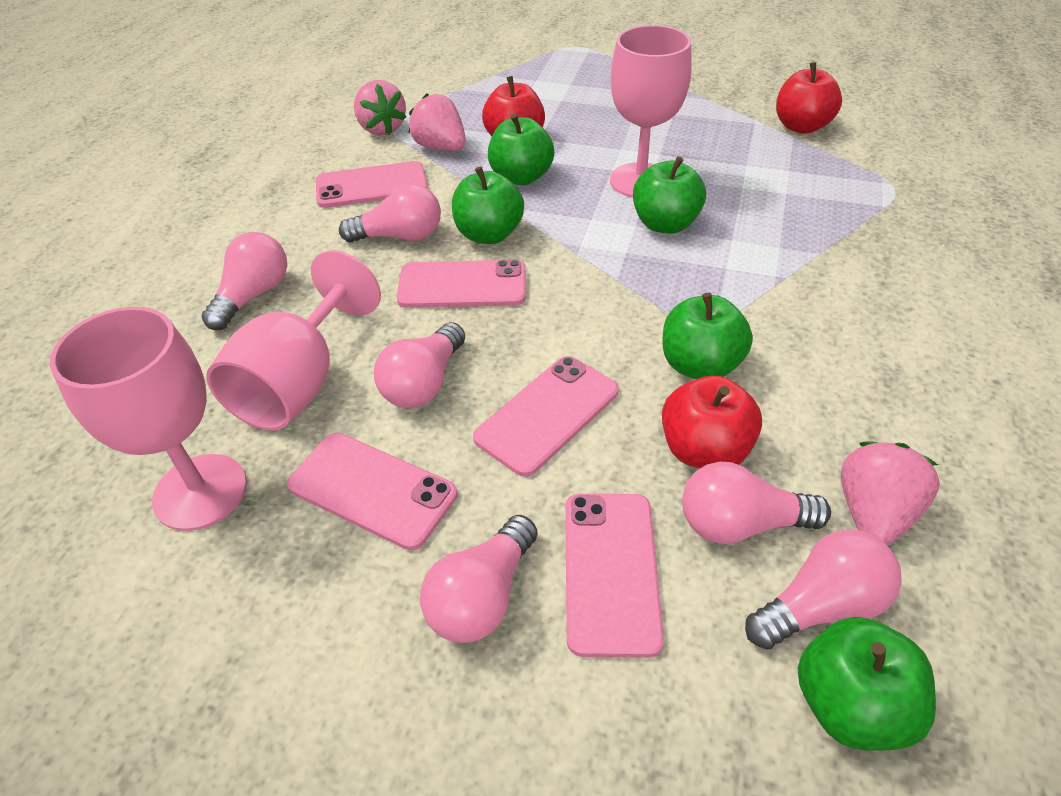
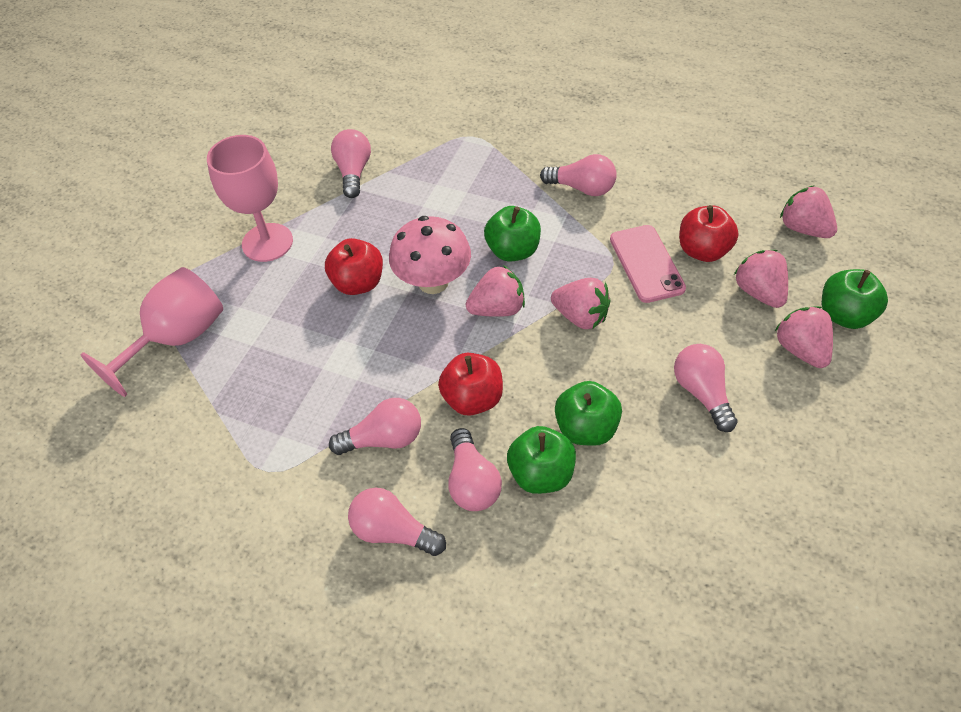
green apple: 5 -> 4
pink goblet: 3 -> 2
pink mushroom: 0 -> 1
pink phone: 5 -> 1
pink strawberry: 3 -> 5

